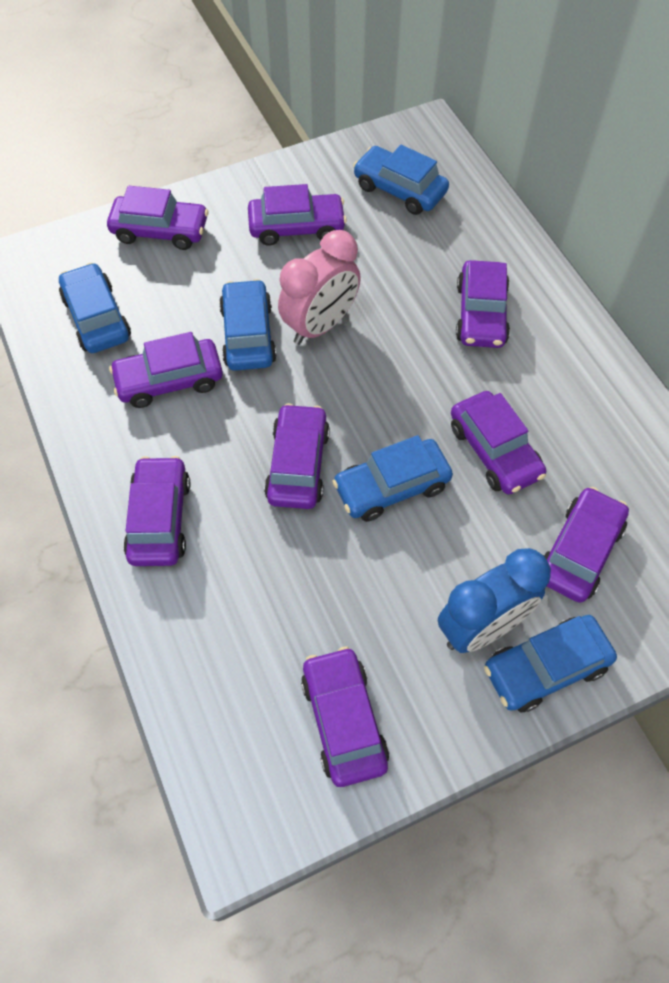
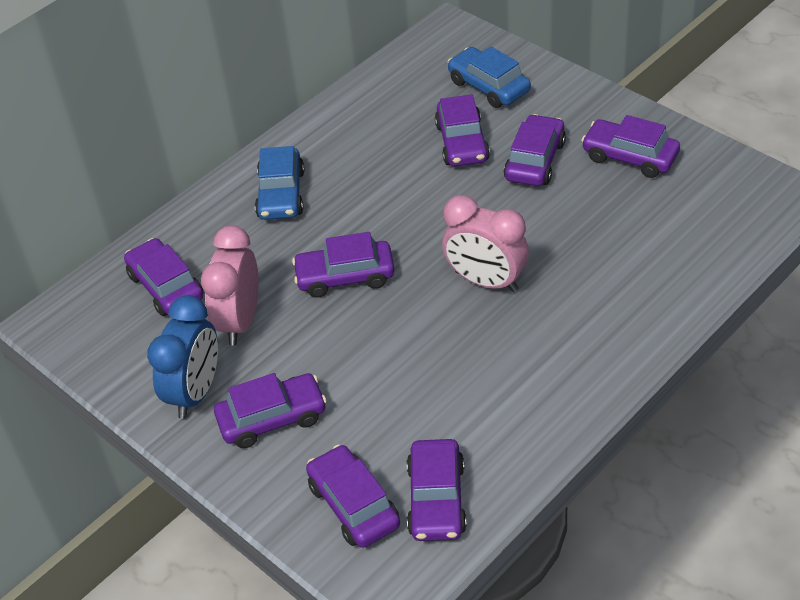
blue car: 5 -> 2
pink clock: 1 -> 2
purple car: 9 -> 8

